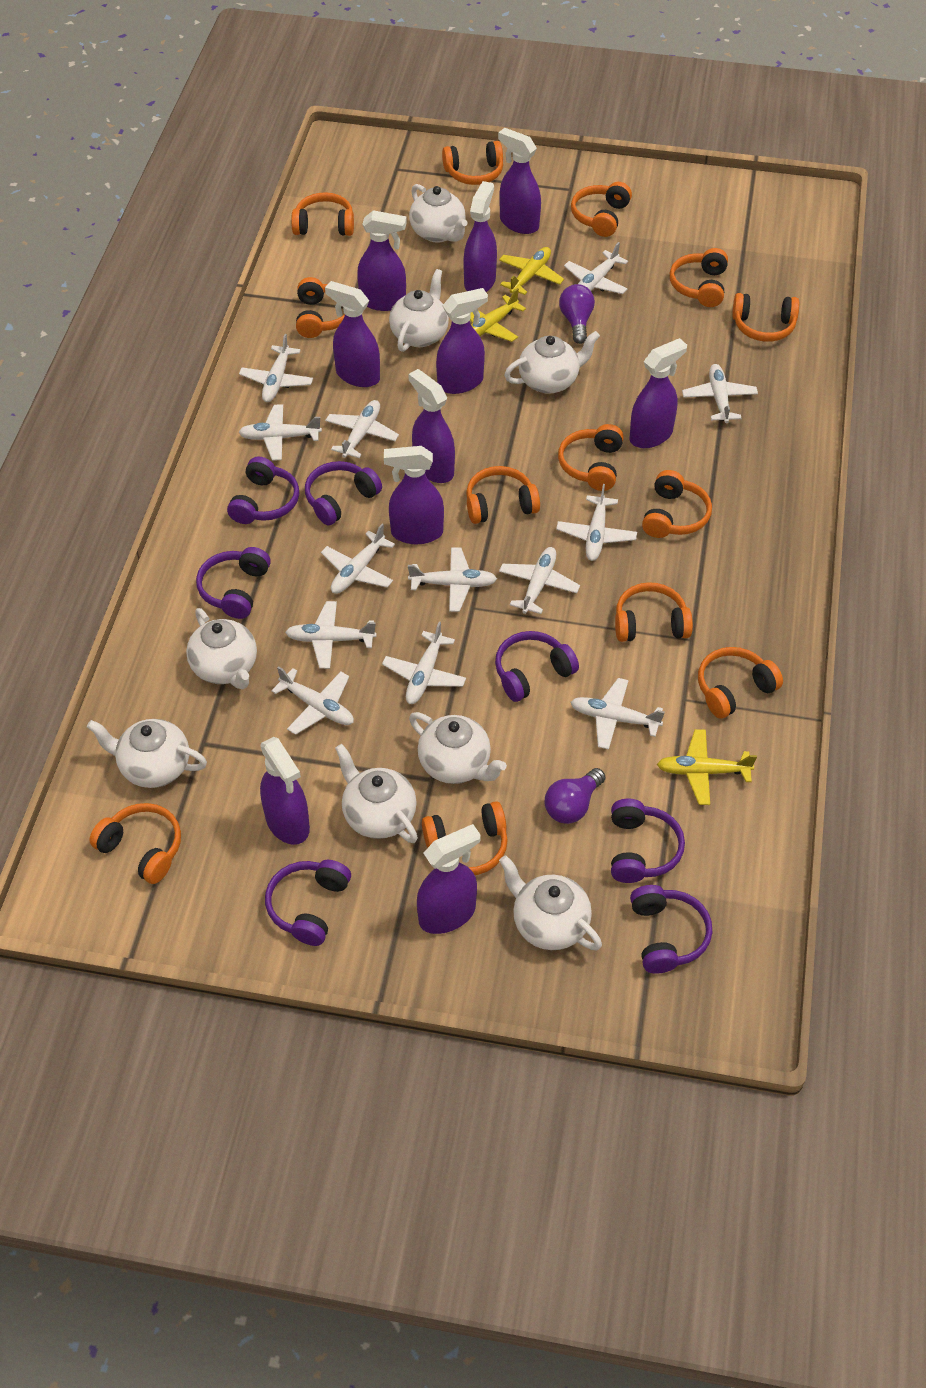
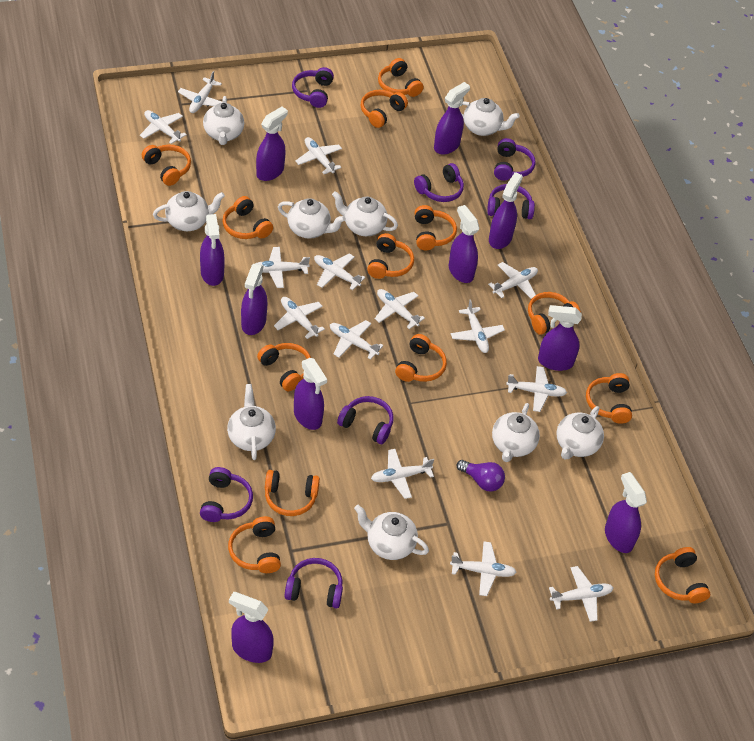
purple light bulb: 2 -> 1
white plane: 13 -> 14
white teapot: 8 -> 9
yellow plane: 3 -> 0

